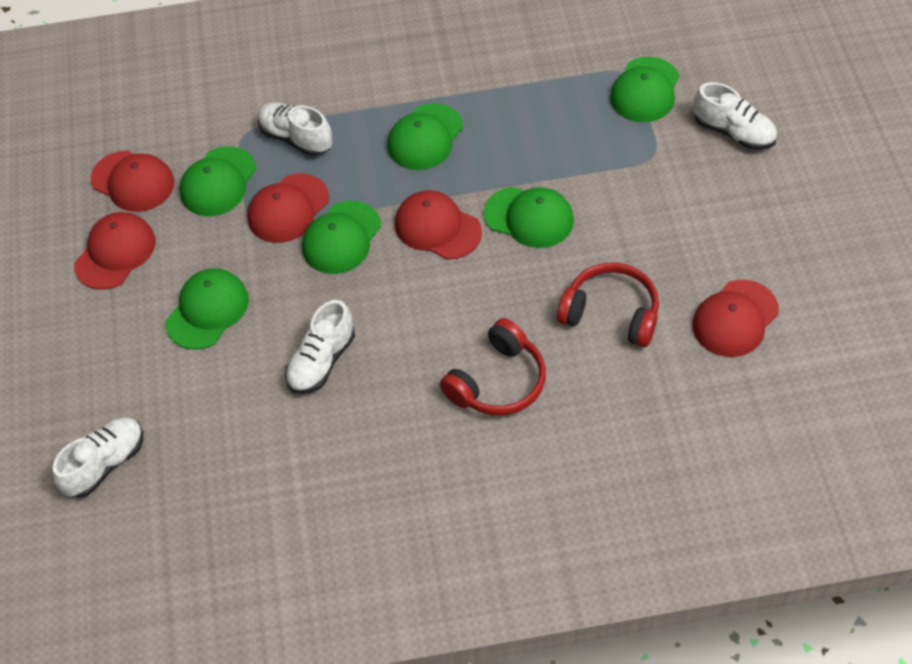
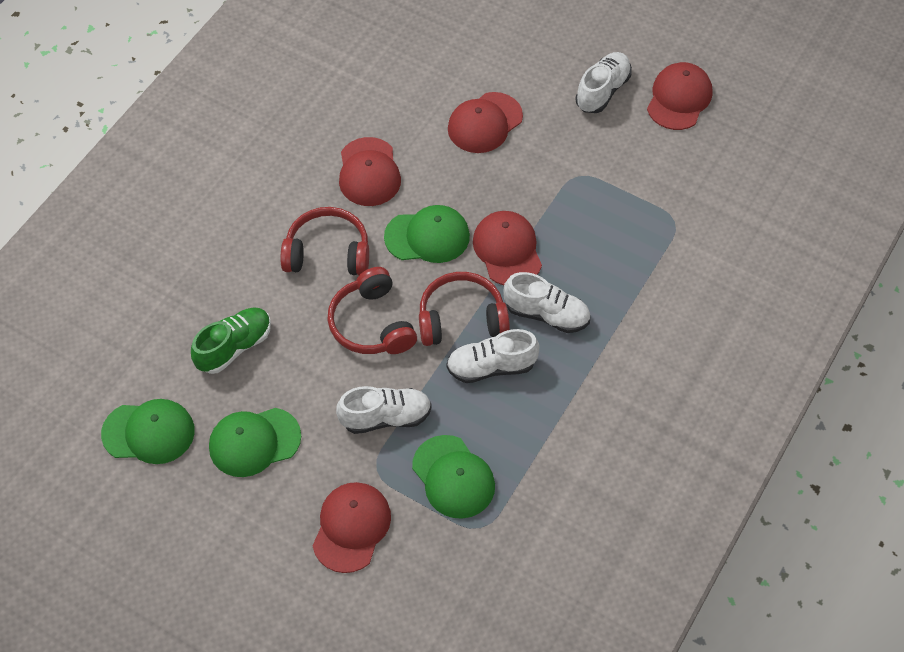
green cap: 6 -> 4
green shoe: 0 -> 1
red headphones: 2 -> 3

